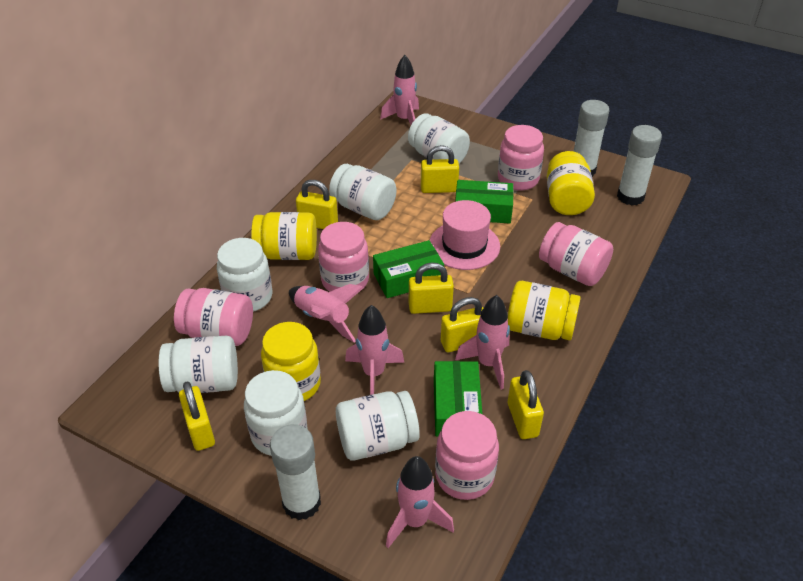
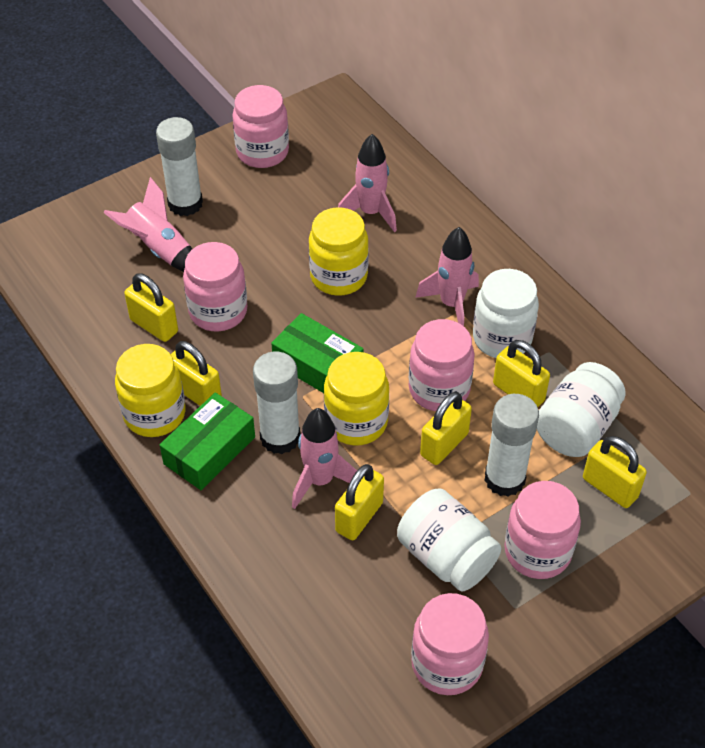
green box: 3 -> 2
pink hat: 1 -> 0
pink rocket: 5 -> 4
white jar: 6 -> 3
yellow jar: 4 -> 3

